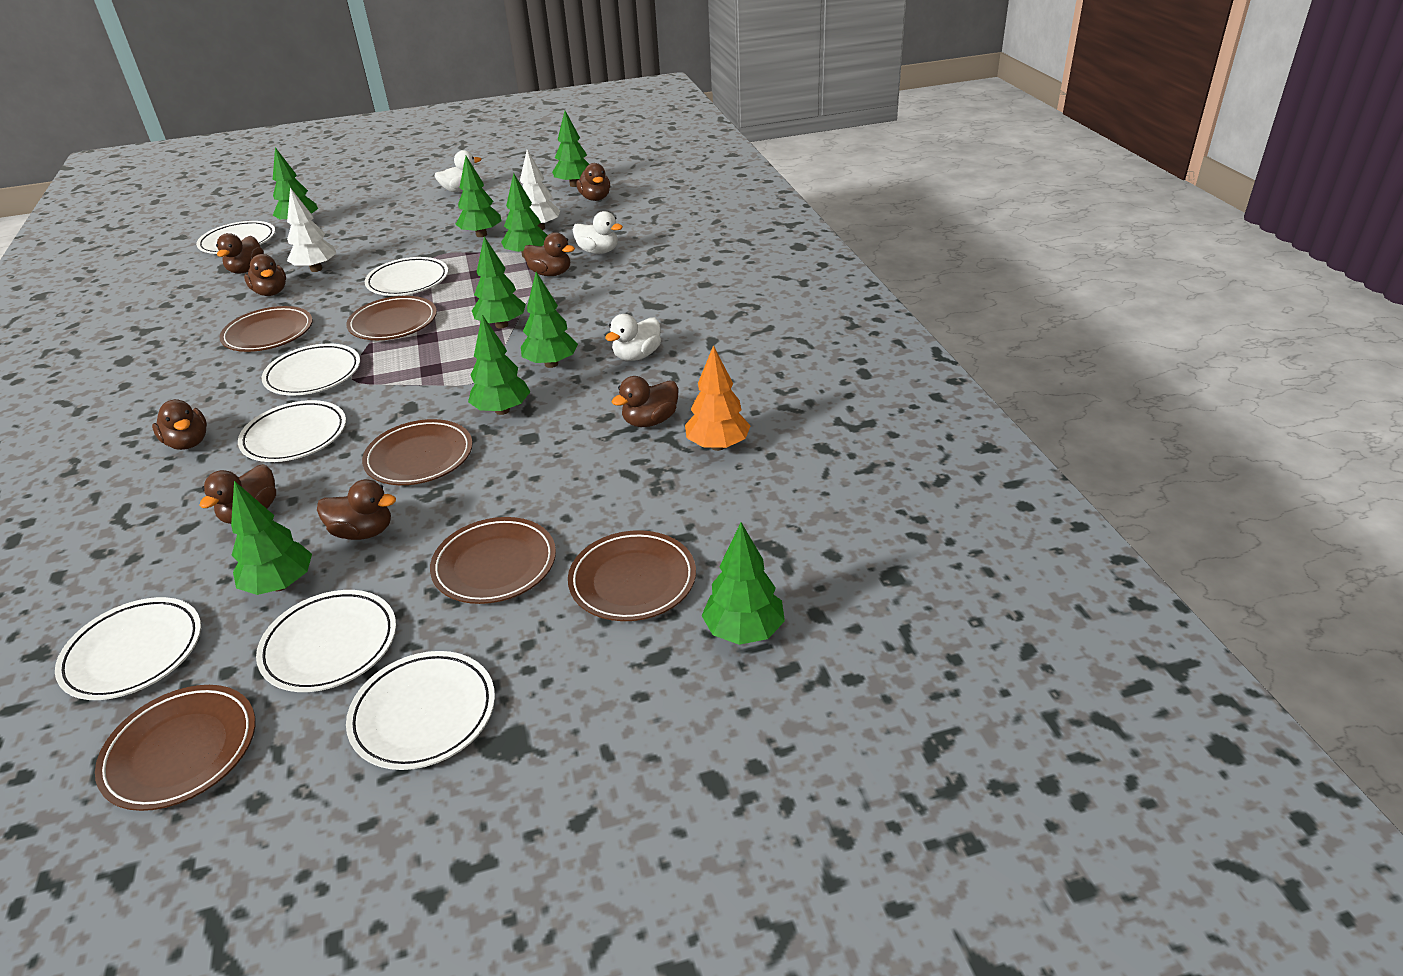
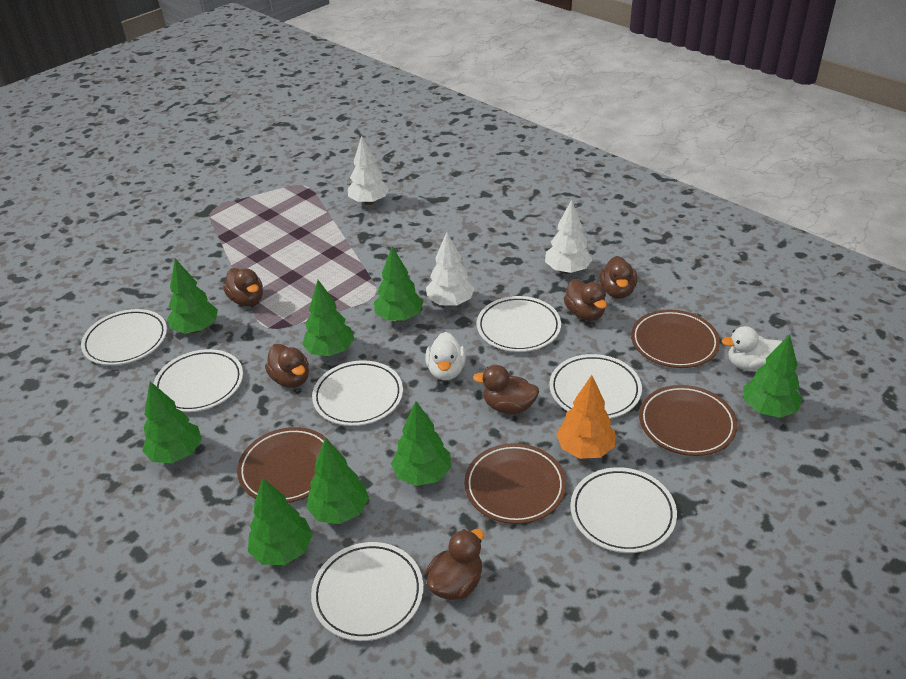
brown duck: 8 -> 6
brown plate: 6 -> 4
green tree: 9 -> 8
white duck: 3 -> 2
white tree: 2 -> 3

